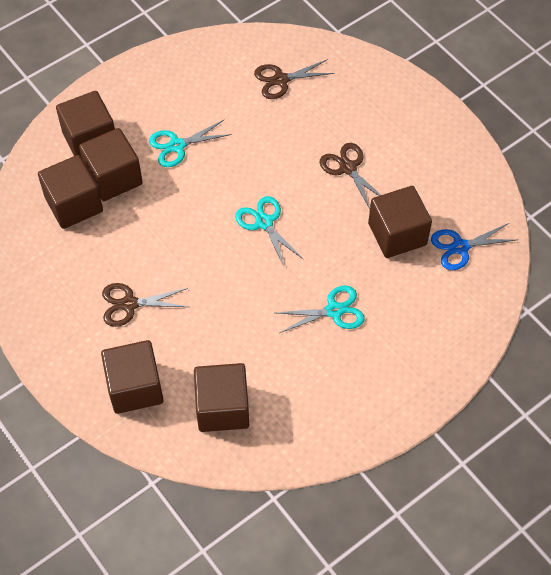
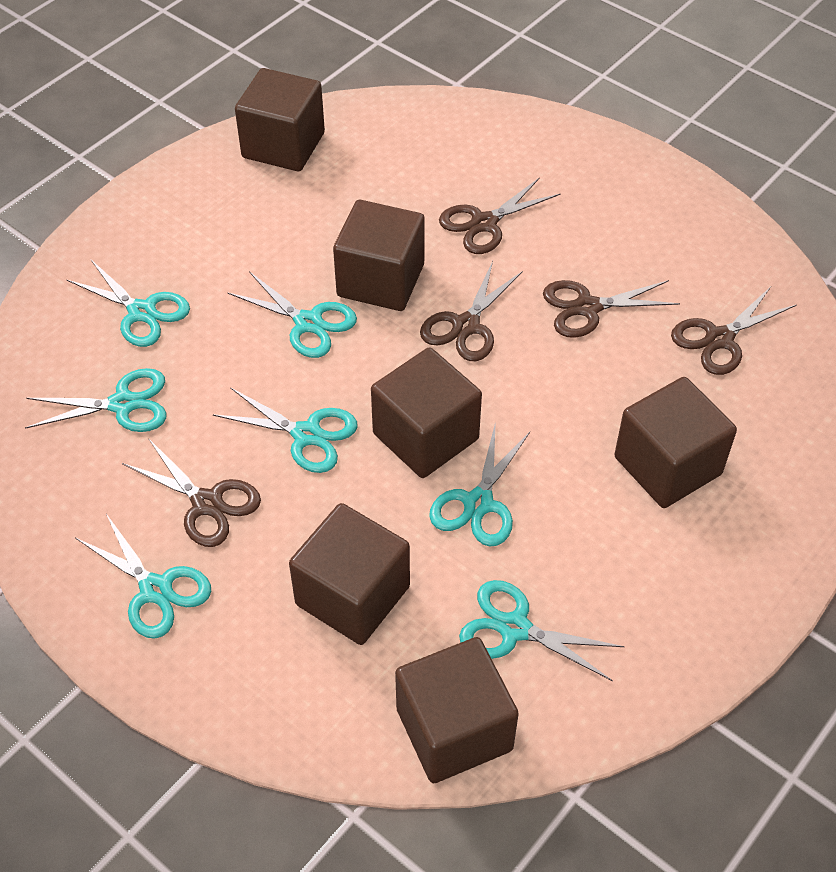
blue scissors: 1 -> 0
brown scissors: 3 -> 5
turquoise scissors: 3 -> 7

